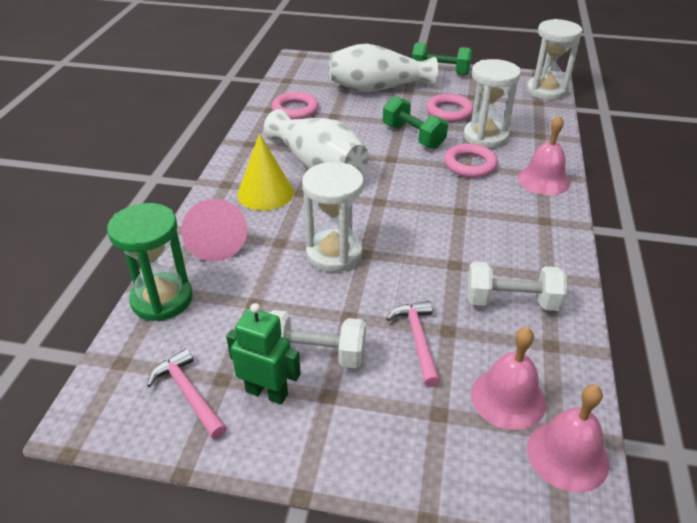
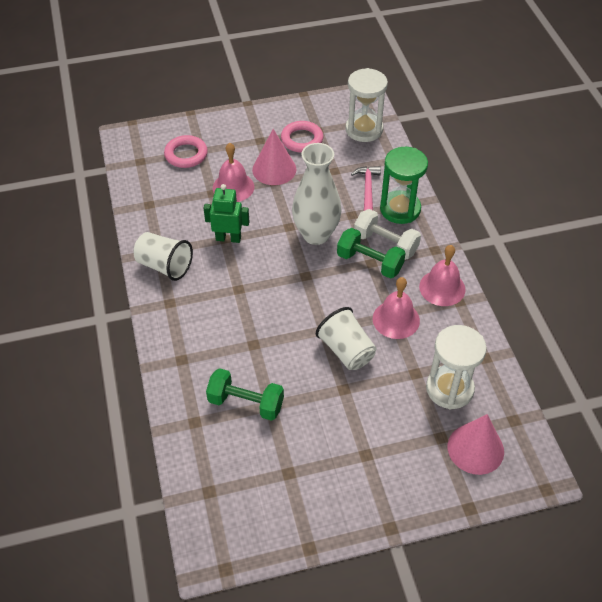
pink cone: 1 -> 2
pink hammer: 2 -> 1
pink ring: 3 -> 2
white cup: 0 -> 2
white dumbbell: 2 -> 1
white hourglass: 3 -> 2
white vase: 2 -> 1
yellow cone: 1 -> 0

